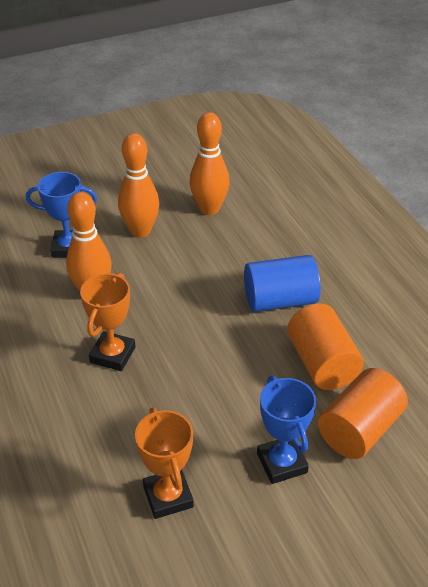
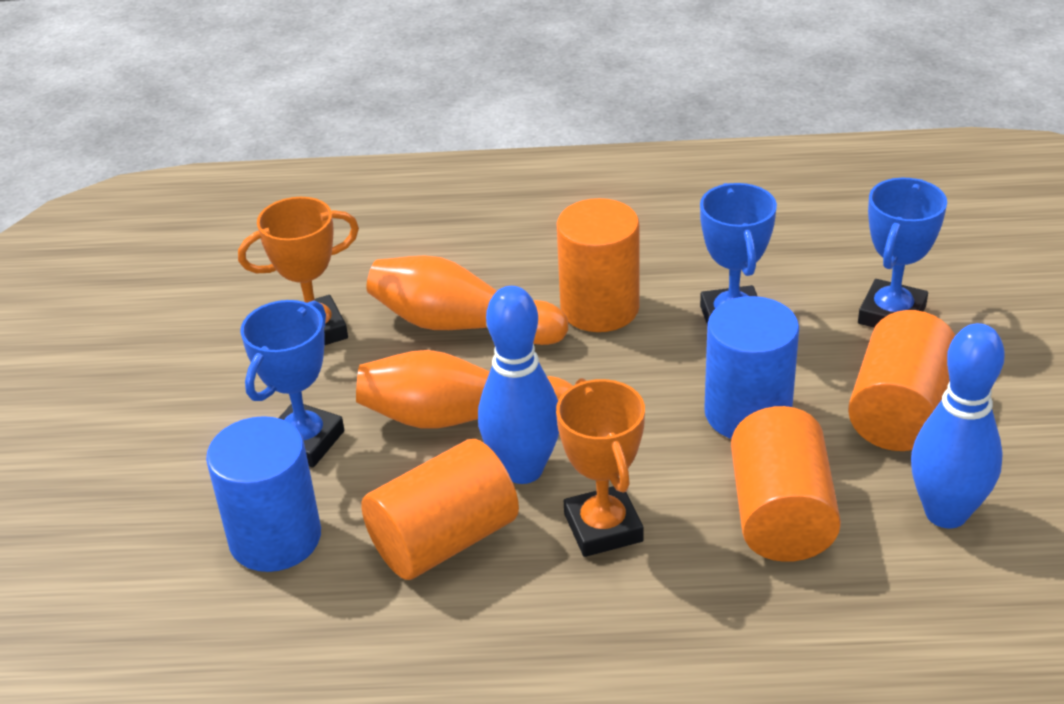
blue bowling pin: 0 -> 2
blue cylinder: 1 -> 2
blue trophy: 2 -> 3
orange bowling pin: 3 -> 2
orange cylinder: 2 -> 4

